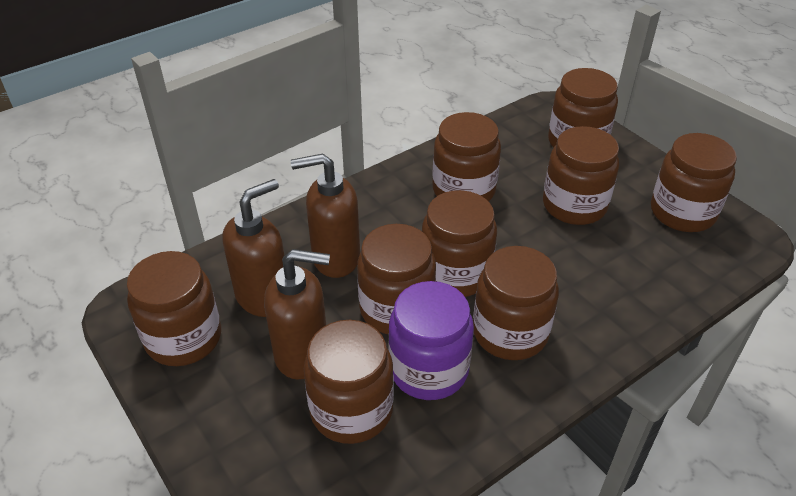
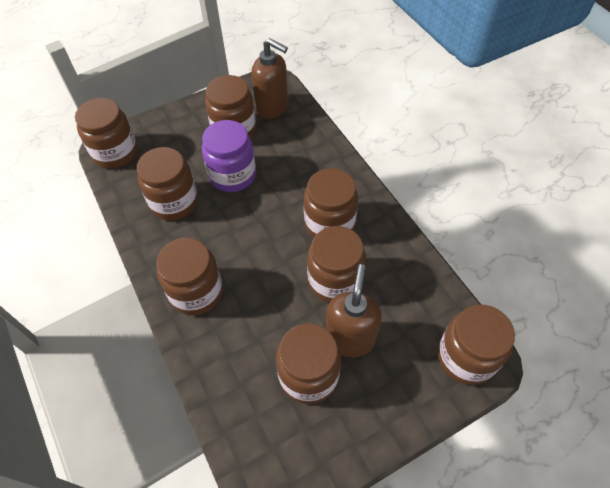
brown jar: 9 -> 8
brown soap dispenser: 3 -> 2

